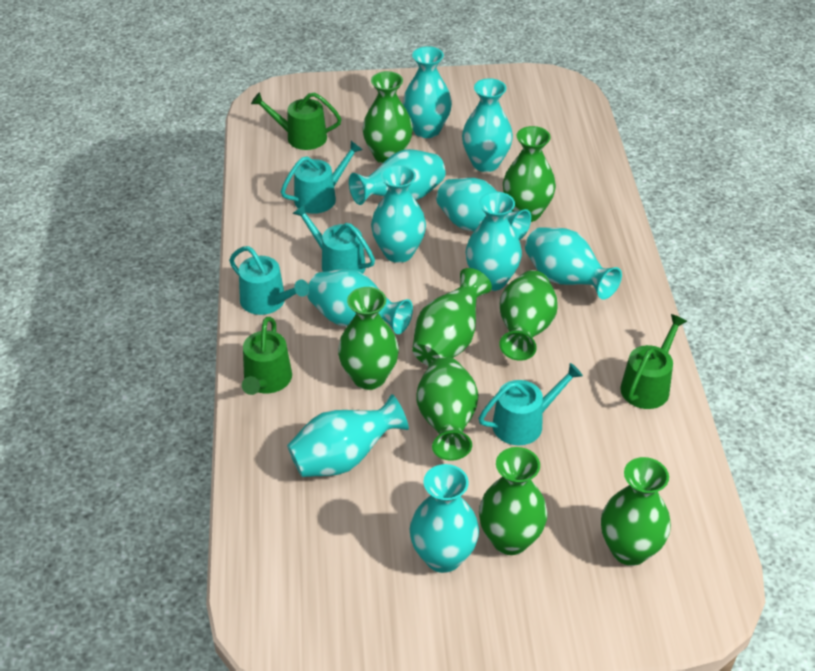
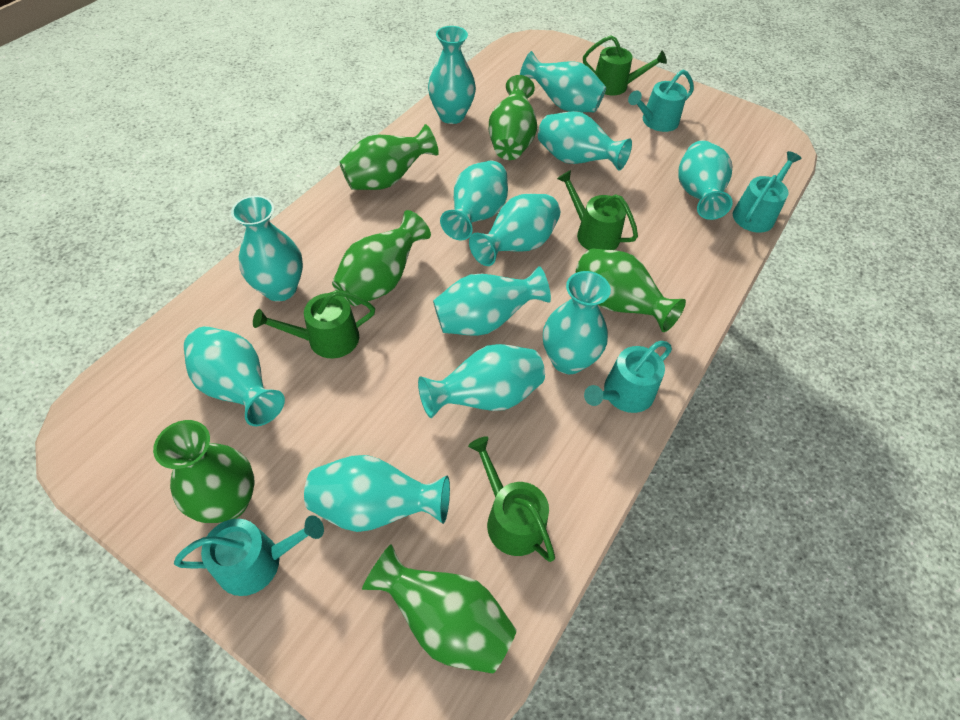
green vase: 8 -> 6
green watering can: 3 -> 4
turquoise vase: 10 -> 12

